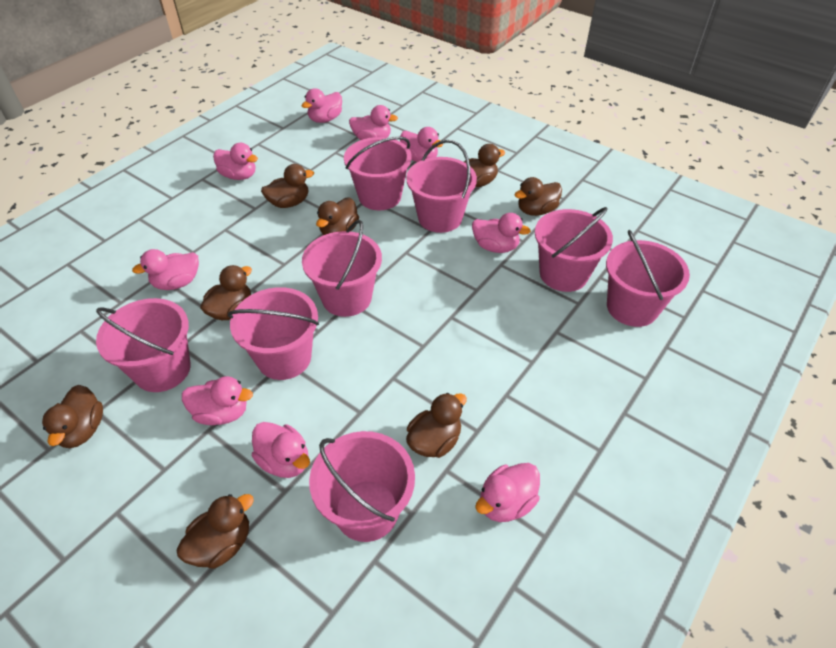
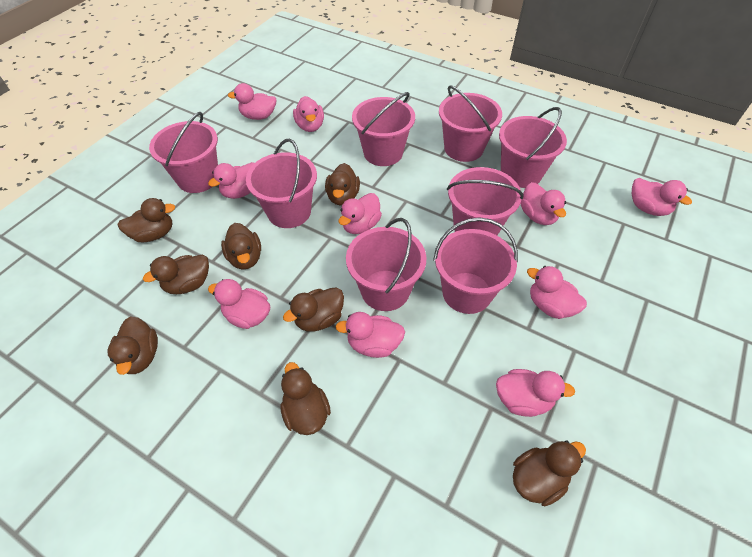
pink duck: 9 -> 10

